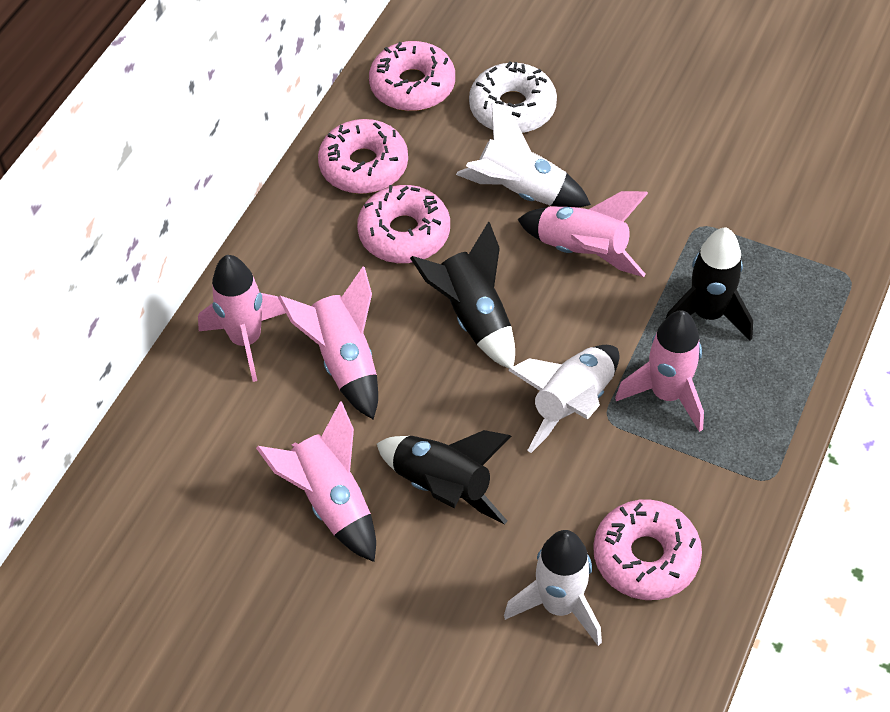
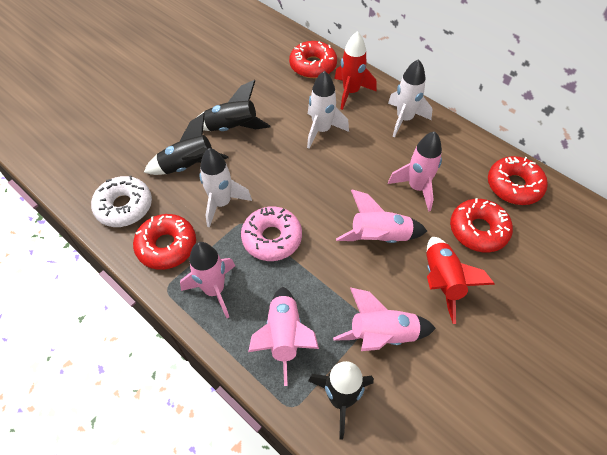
pink donut: 4 -> 1
red donut: 0 -> 4
red rocket: 0 -> 2

